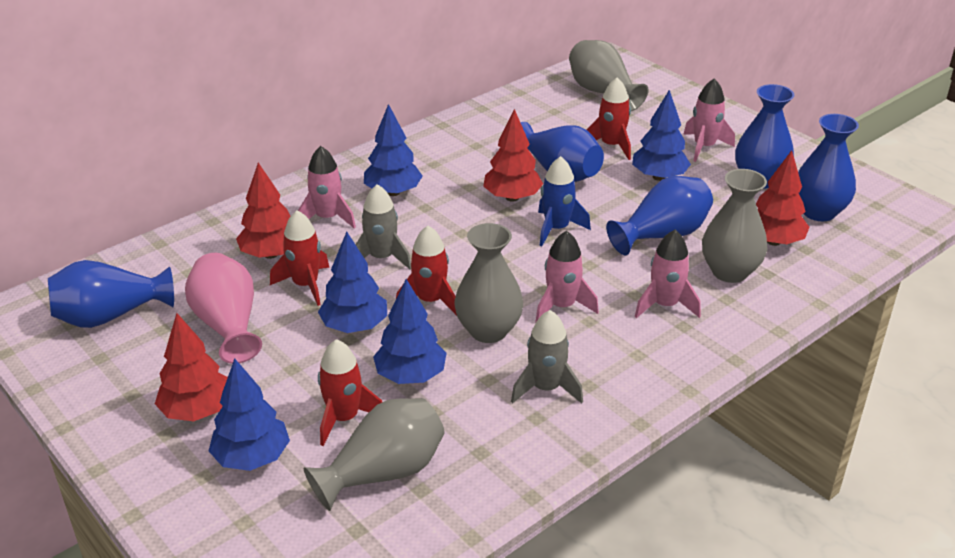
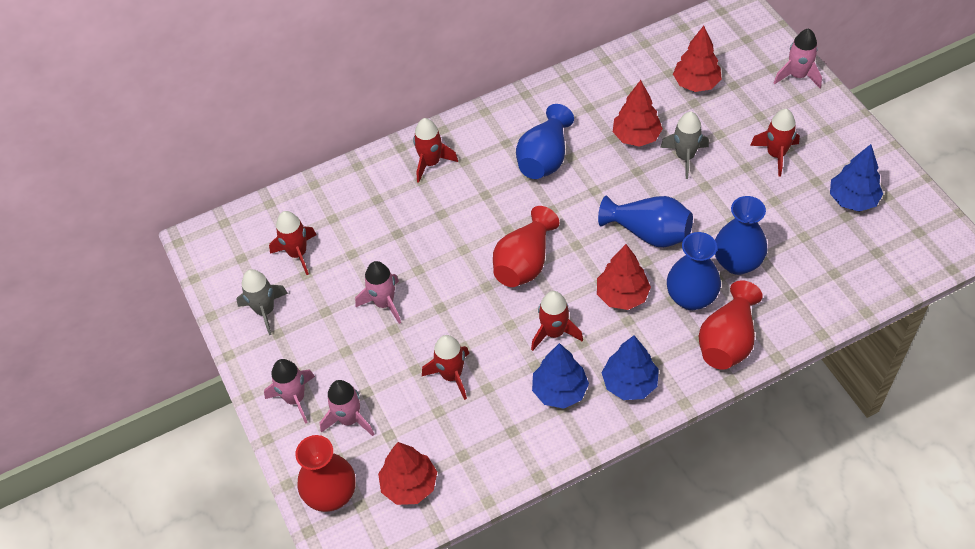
blue rocket: 1 -> 0
blue tree: 5 -> 3
blue vase: 5 -> 4
grey vase: 4 -> 0
pink vase: 1 -> 0
red rocket: 4 -> 5
red vase: 0 -> 3

